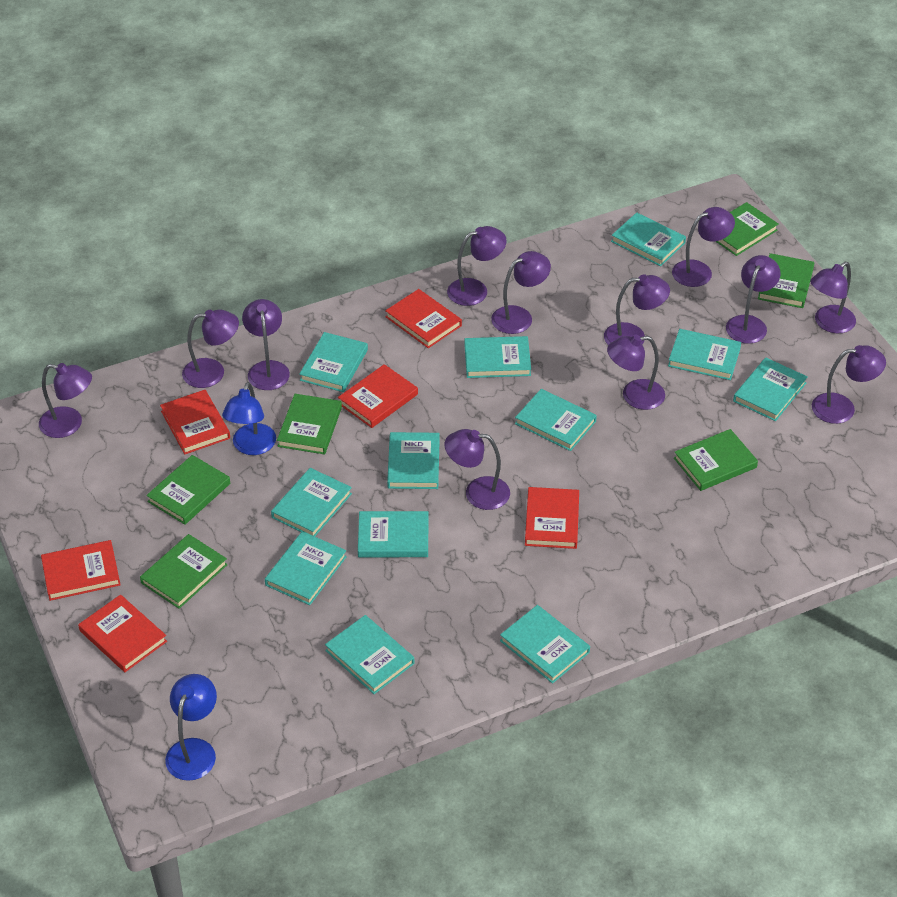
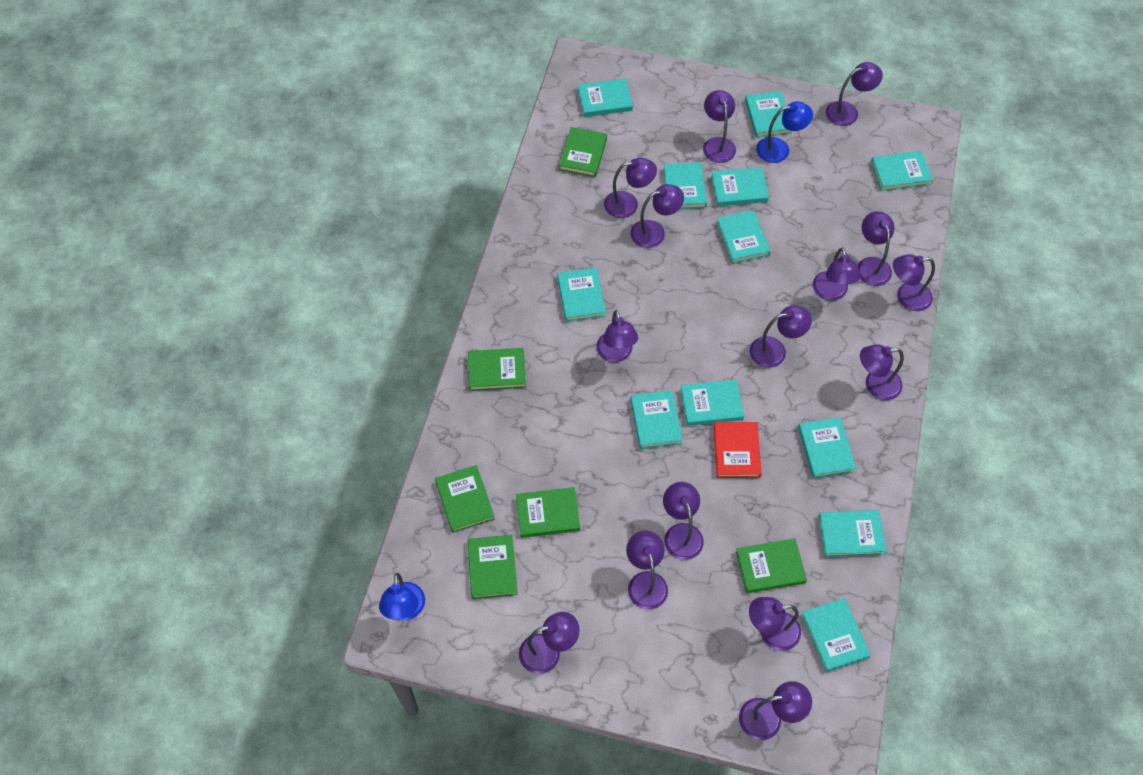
purple lamp: 12 -> 15
red book: 6 -> 1

